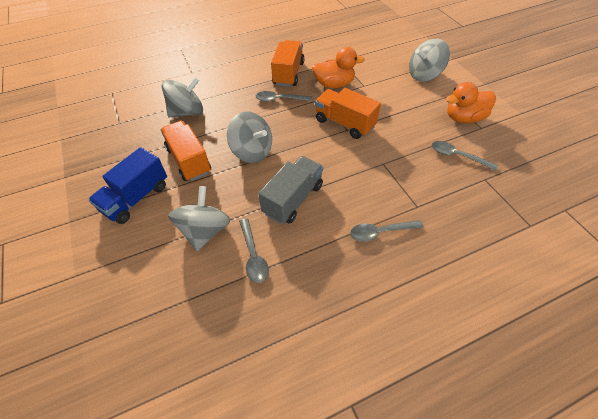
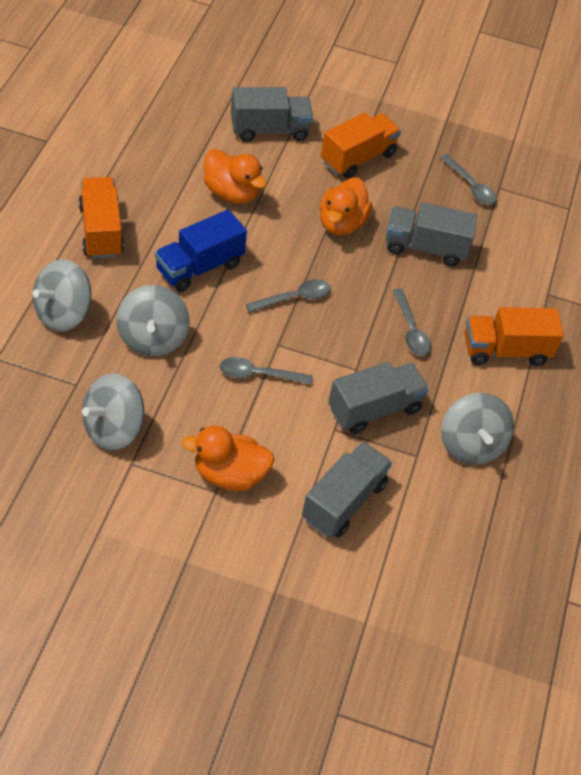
grey truck: 1 -> 4
orange duck: 2 -> 3

